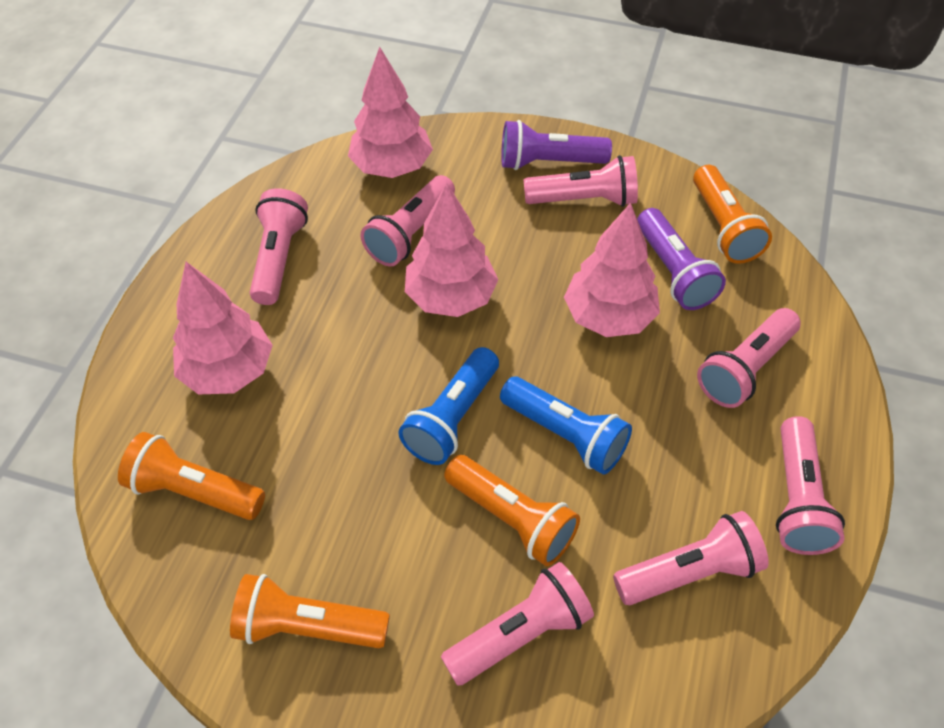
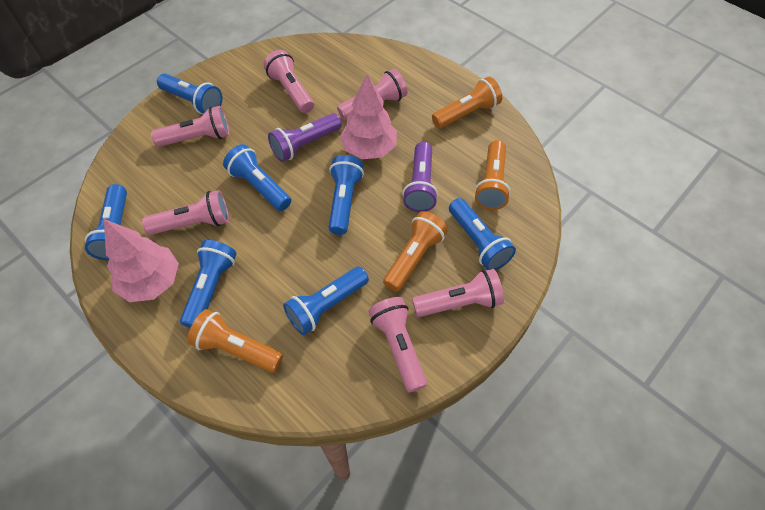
blue flashlight: 2 -> 7
pink flashlight: 7 -> 6
pink tree: 4 -> 2

